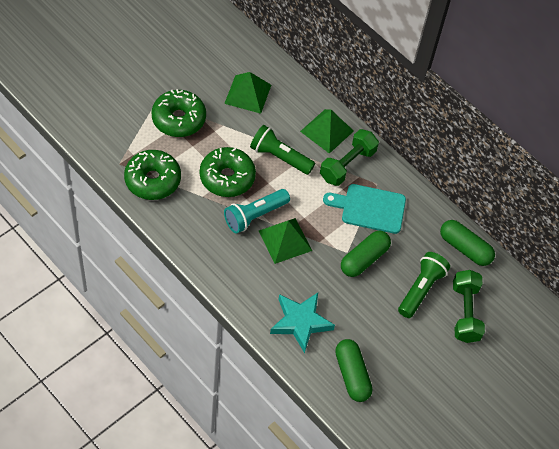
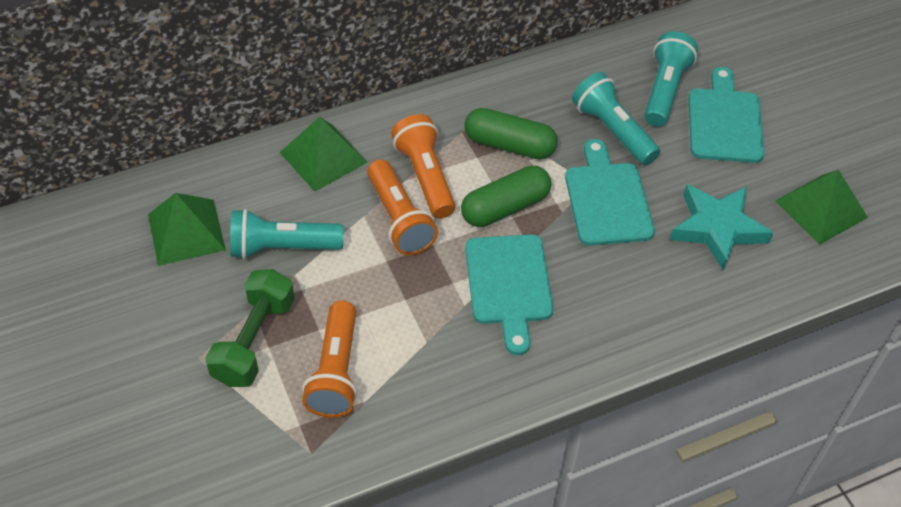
green capsule: 3 -> 2
green donut: 3 -> 0
green dumbbell: 2 -> 1
green flashlight: 2 -> 0
orange flashlight: 0 -> 3
turquoise cutting board: 1 -> 3
turquoise flashlight: 1 -> 3

